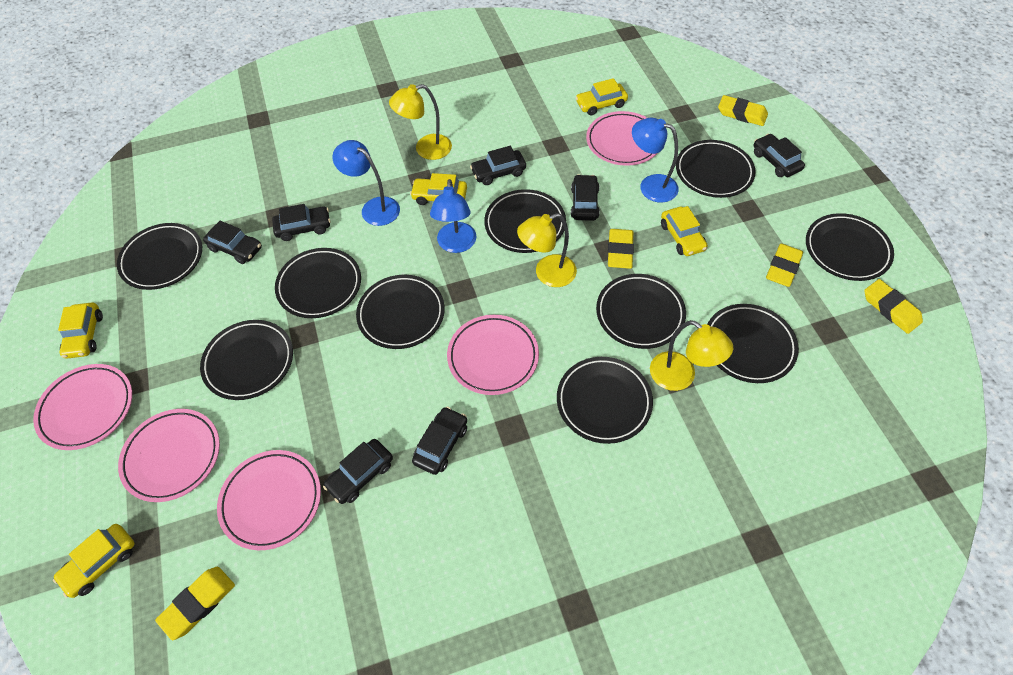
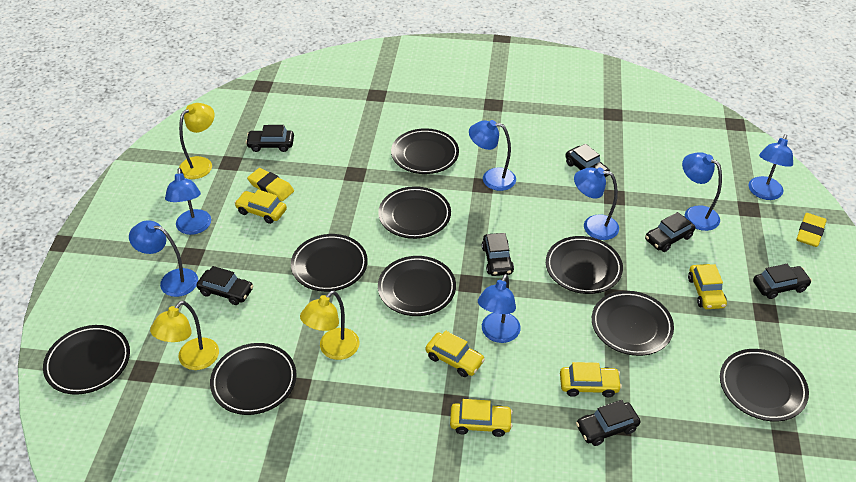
black plate: 10 -> 9
blue lamp: 3 -> 7
pink plate: 5 -> 0
yellow eraser: 5 -> 2

